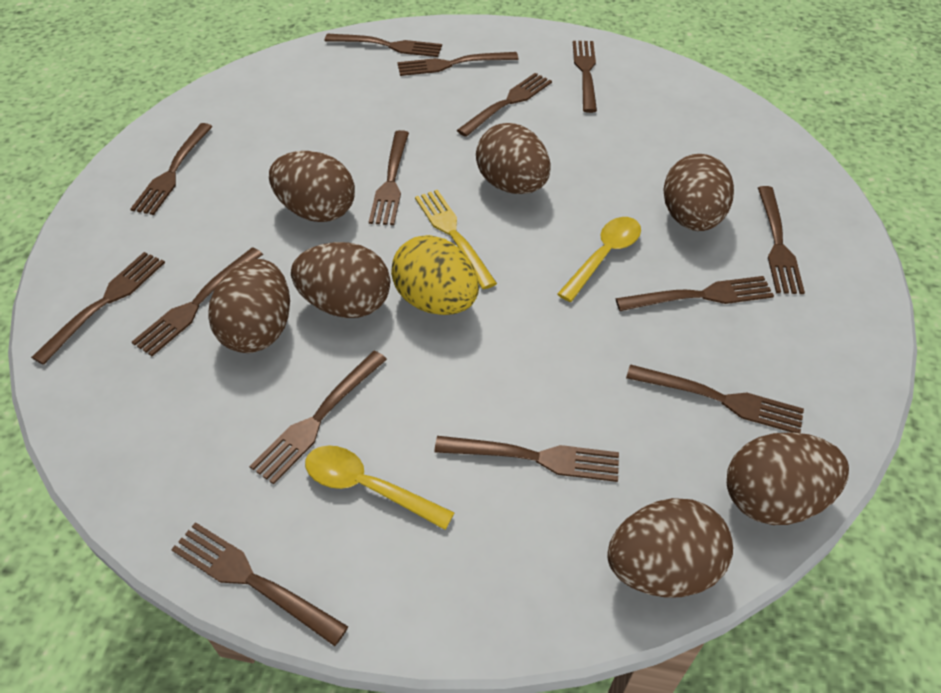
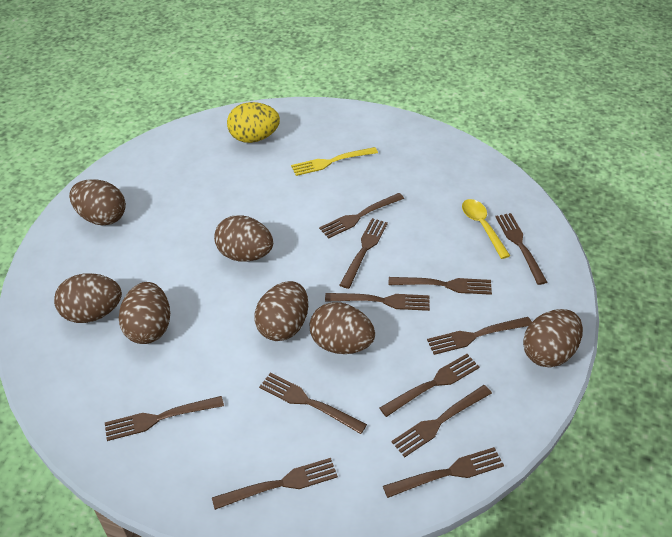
brown fork: 14 -> 12
yellow spoon: 2 -> 1

